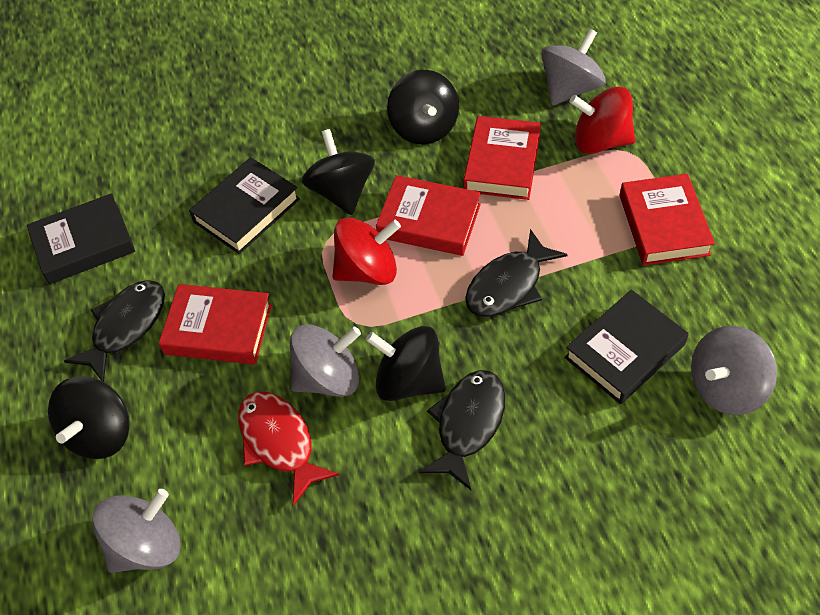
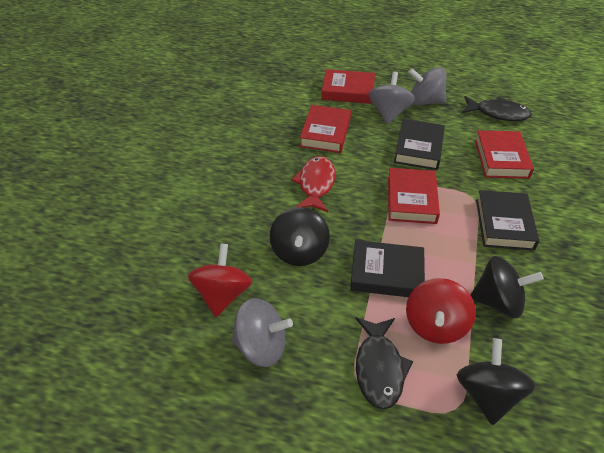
black fish: 3 -> 2
black spinning top: 4 -> 3
grey spinning top: 4 -> 3

